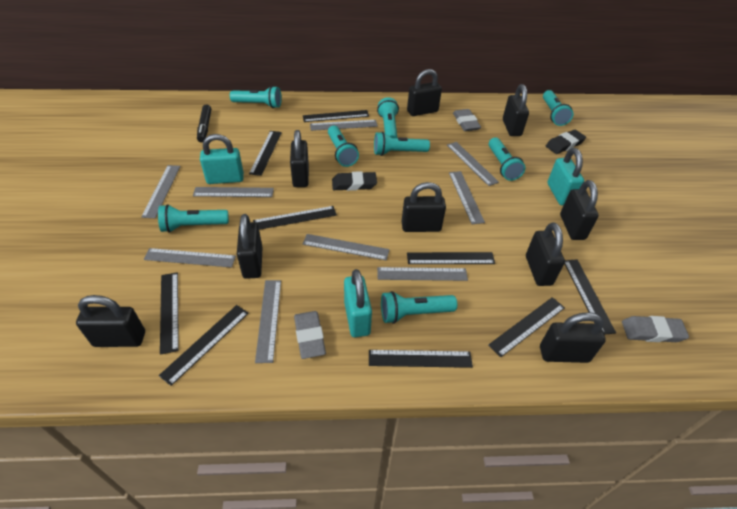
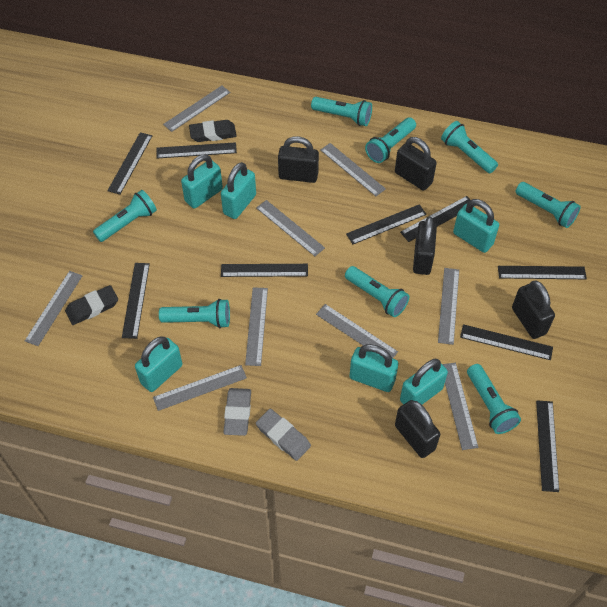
black marker: 1 -> 0
black padlock: 9 -> 5
grey eraser: 3 -> 2
turquoise padlock: 3 -> 6

